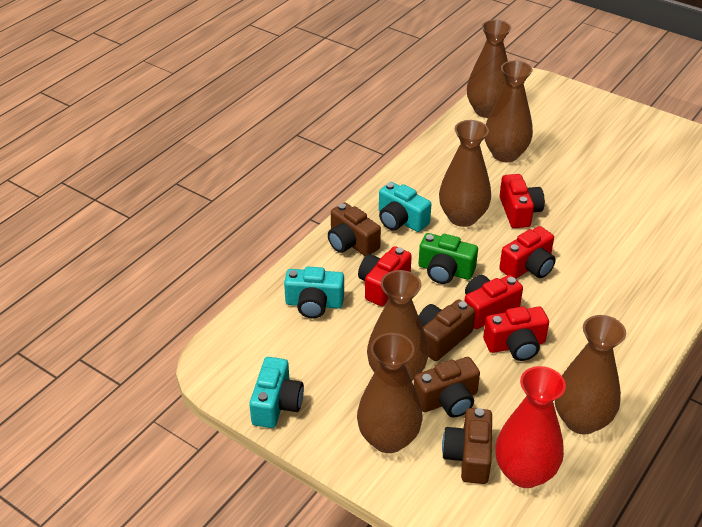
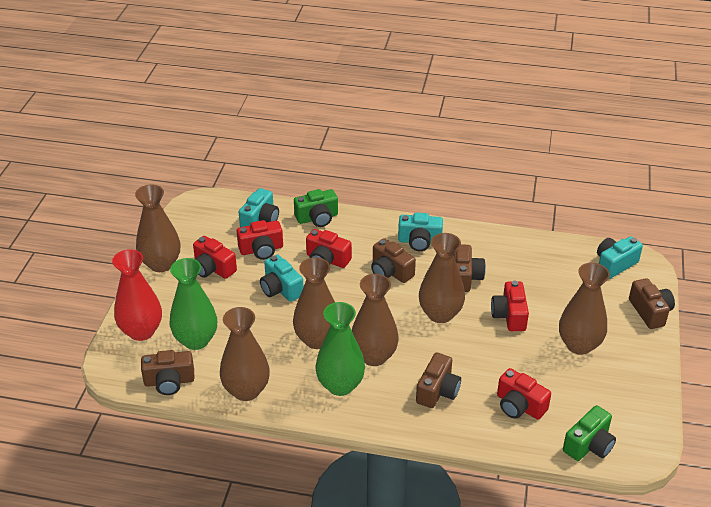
brown camera: 4 -> 5
green camera: 1 -> 2
green vase: 0 -> 2
turquoise camera: 3 -> 4

